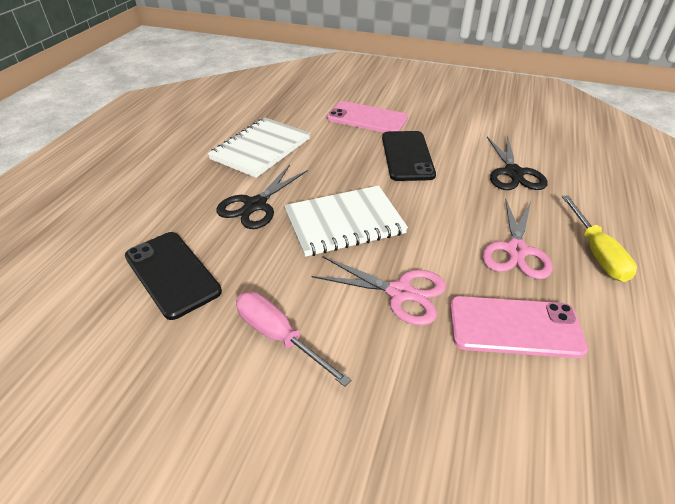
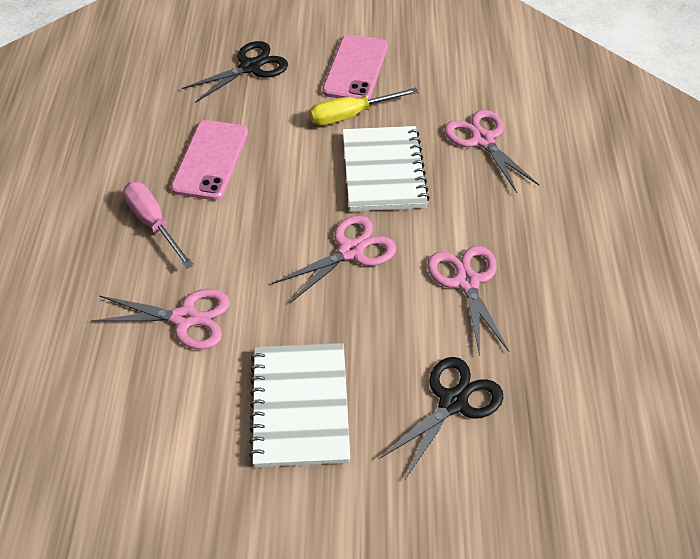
black phone: 2 -> 0
pink scissors: 2 -> 4

